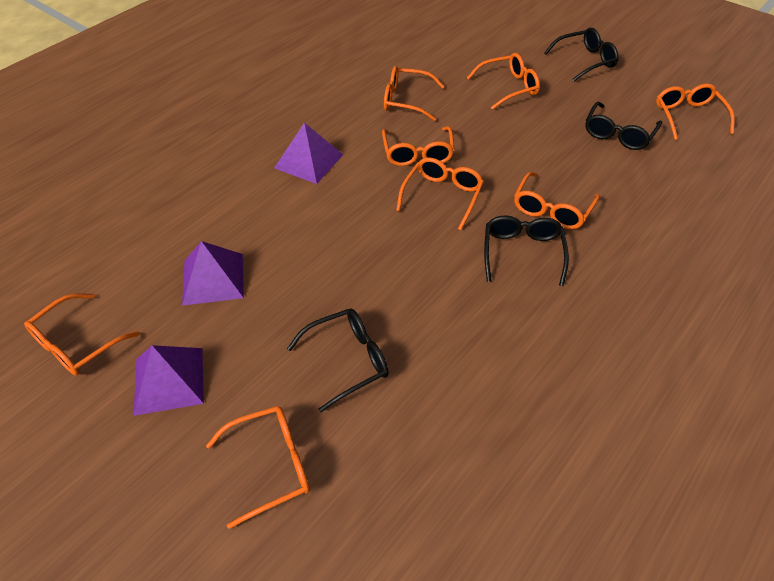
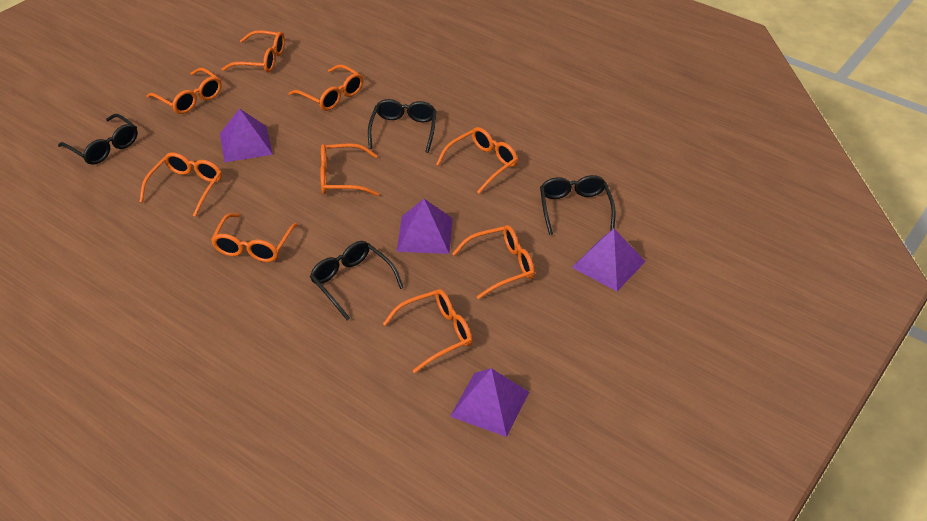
orange glasses: 8 -> 9
purple pyramid: 3 -> 4

